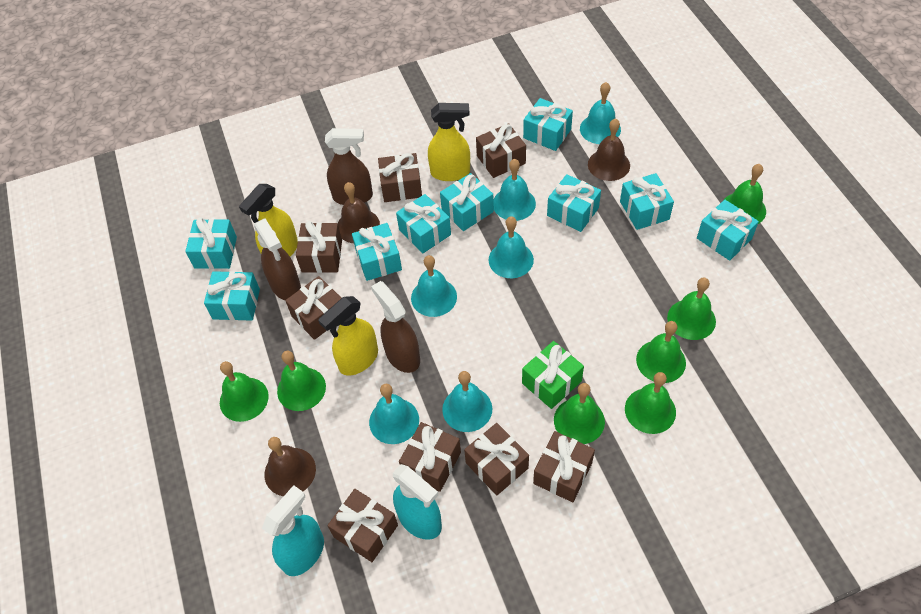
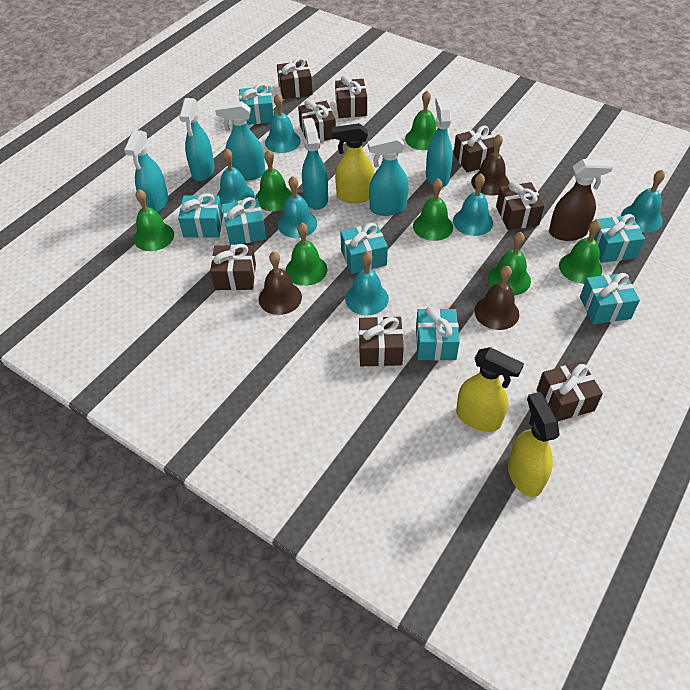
brown spray bottle: 3 -> 1
green gift: 1 -> 0
turquoise gift: 9 -> 7
turquoise spray bottle: 2 -> 6

